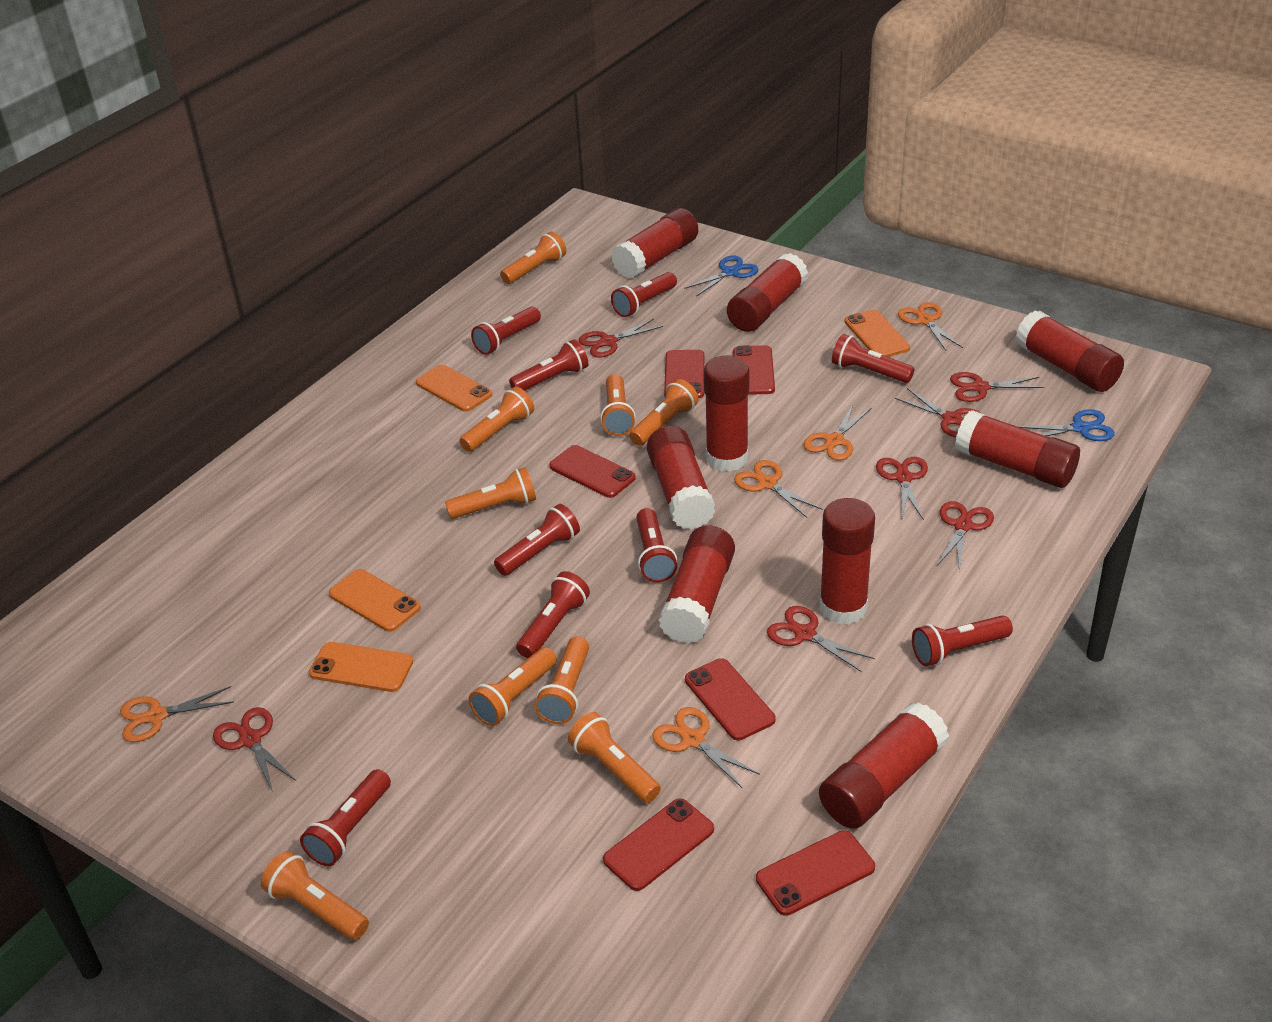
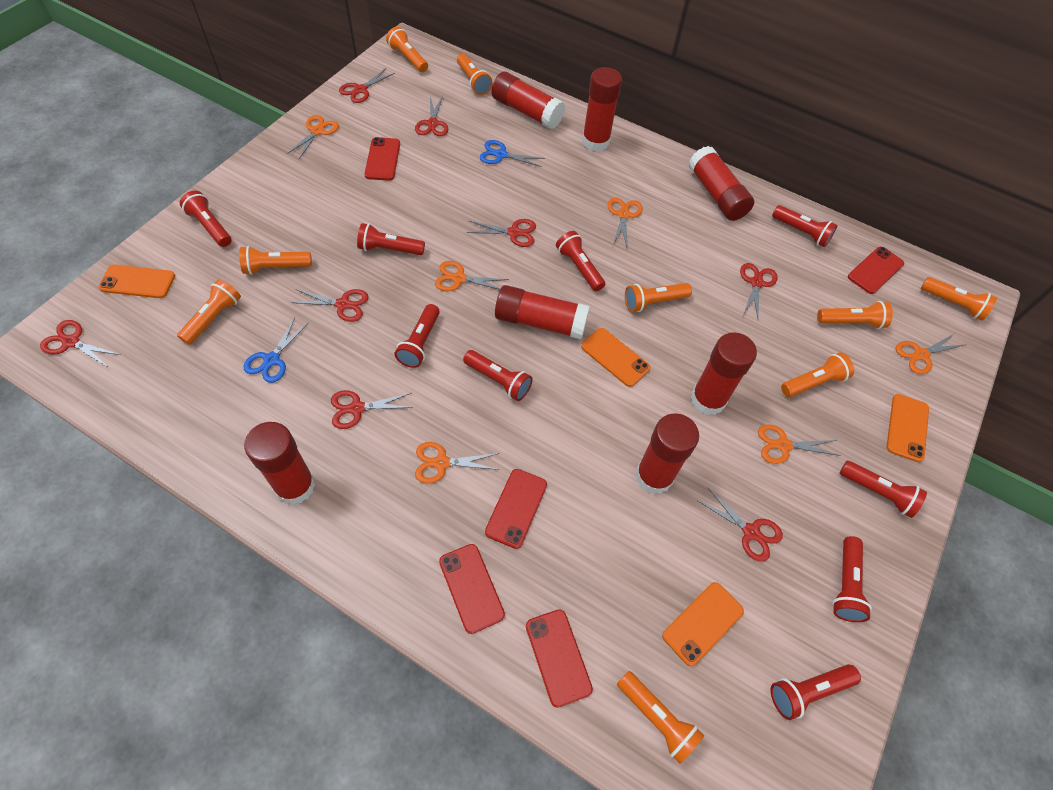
orange scissors: 5 -> 6
red glue stick: 9 -> 7
red phone: 6 -> 5
red scissors: 7 -> 8

